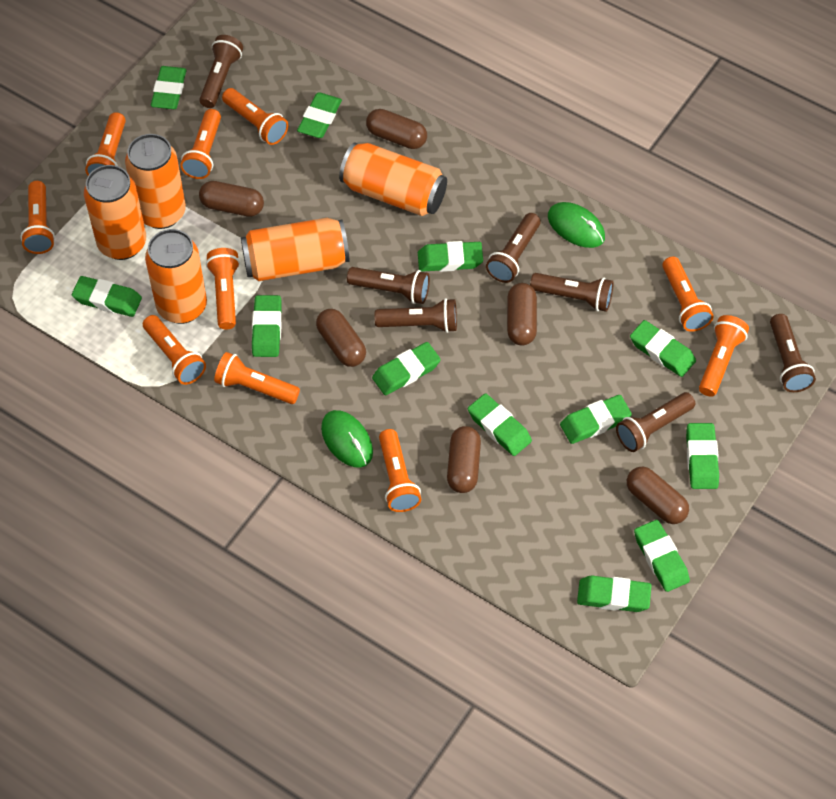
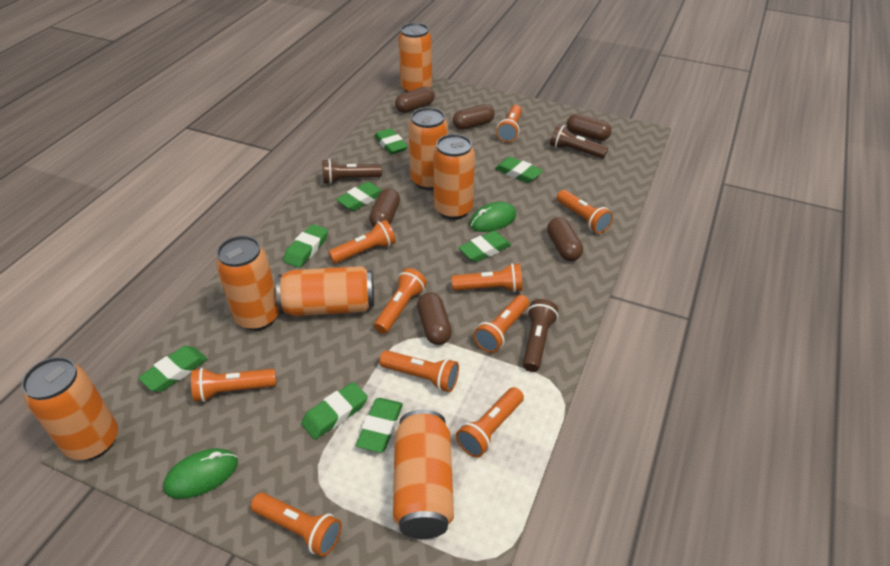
brown flashlight: 7 -> 3
green eraser: 12 -> 8
orange can: 5 -> 7

